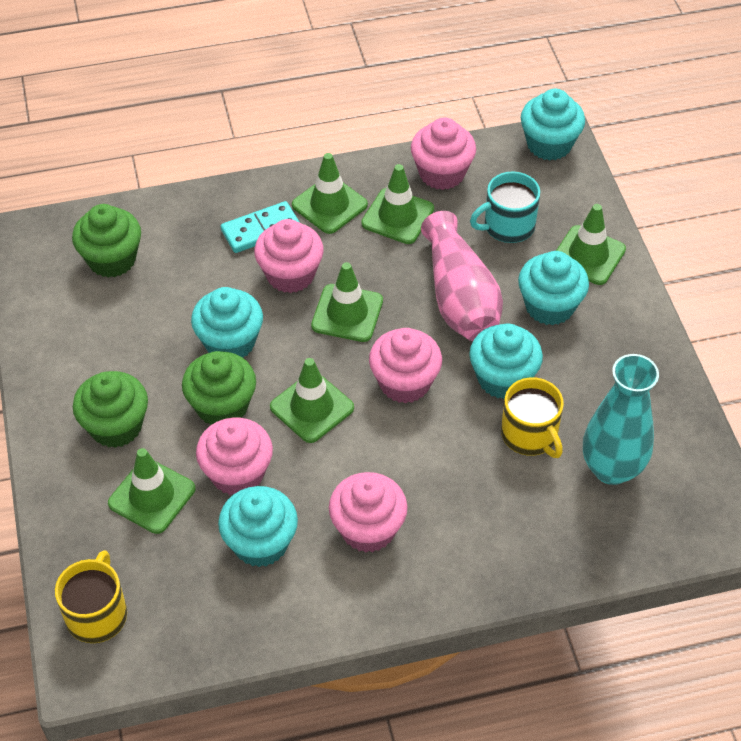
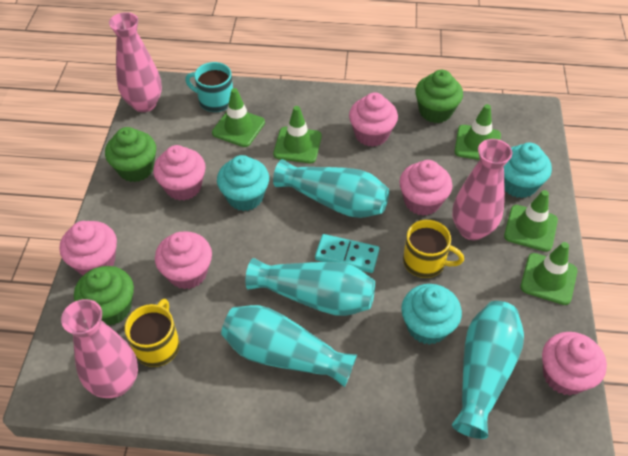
green traffic cone: 6 -> 5
pink cupcake: 5 -> 6
pink vase: 1 -> 3
turquoise cupcake: 5 -> 3
turquoise vase: 1 -> 4

